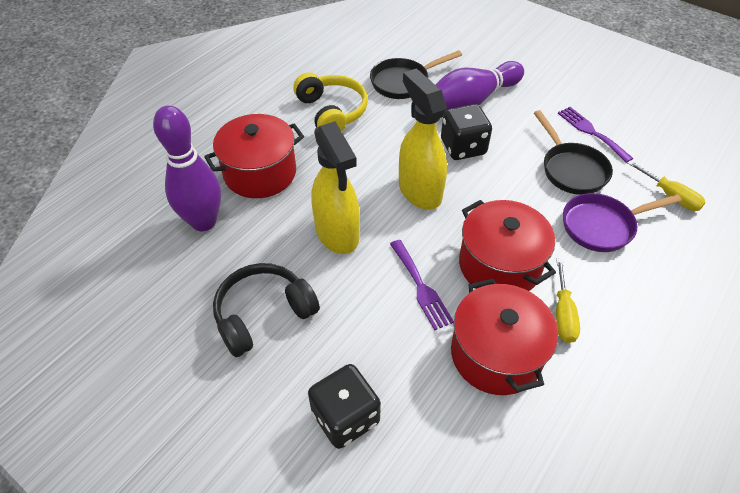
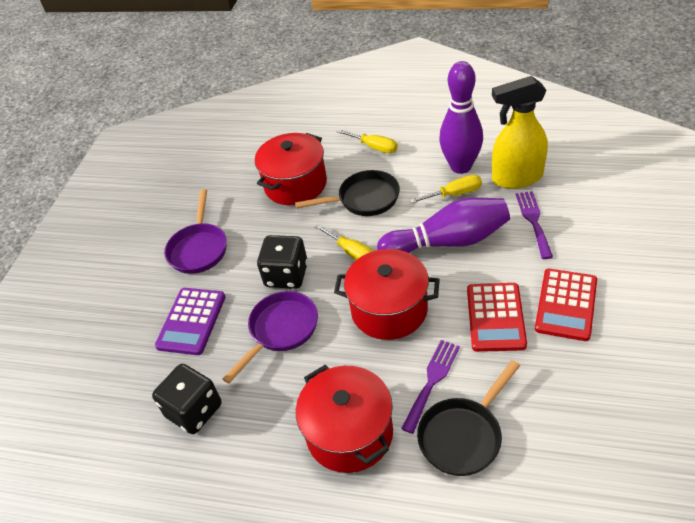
black headphones: 1 -> 0
purple calculator: 0 -> 1
purple pan: 1 -> 2
red calculator: 0 -> 2
yellow headphones: 1 -> 0
yellow screwdriver: 2 -> 3
yellow spray bottle: 2 -> 1

